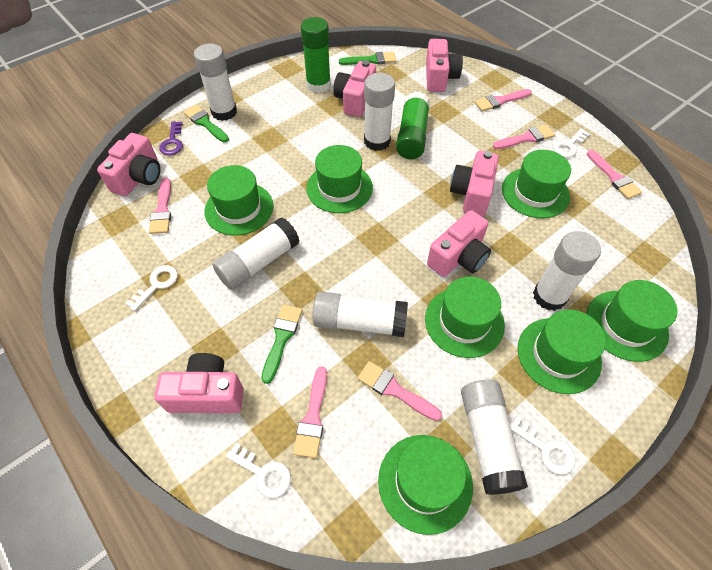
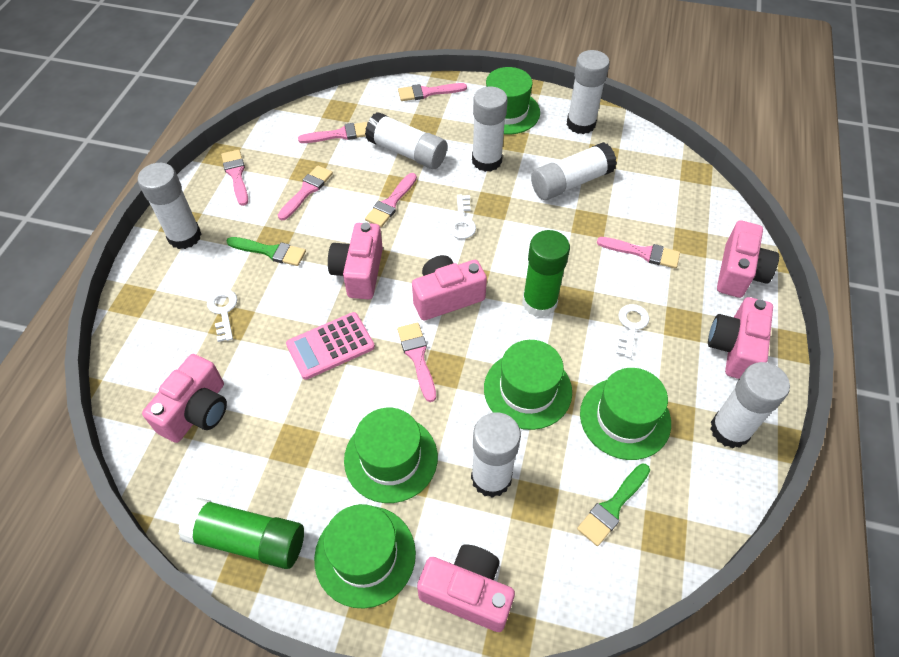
green brush: 3 -> 2
green hat: 7 -> 5
pink brush: 6 -> 7
pink calculator: 0 -> 1
purple key: 1 -> 0
white glue stick: 6 -> 7
white key: 4 -> 3

